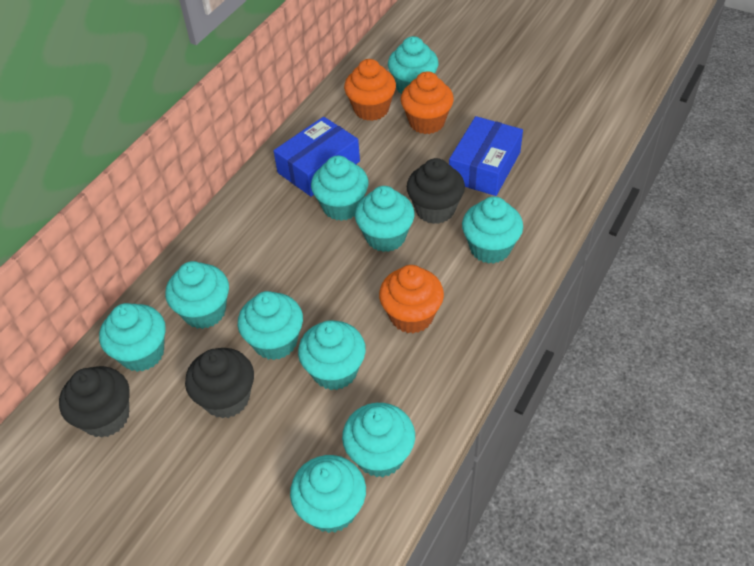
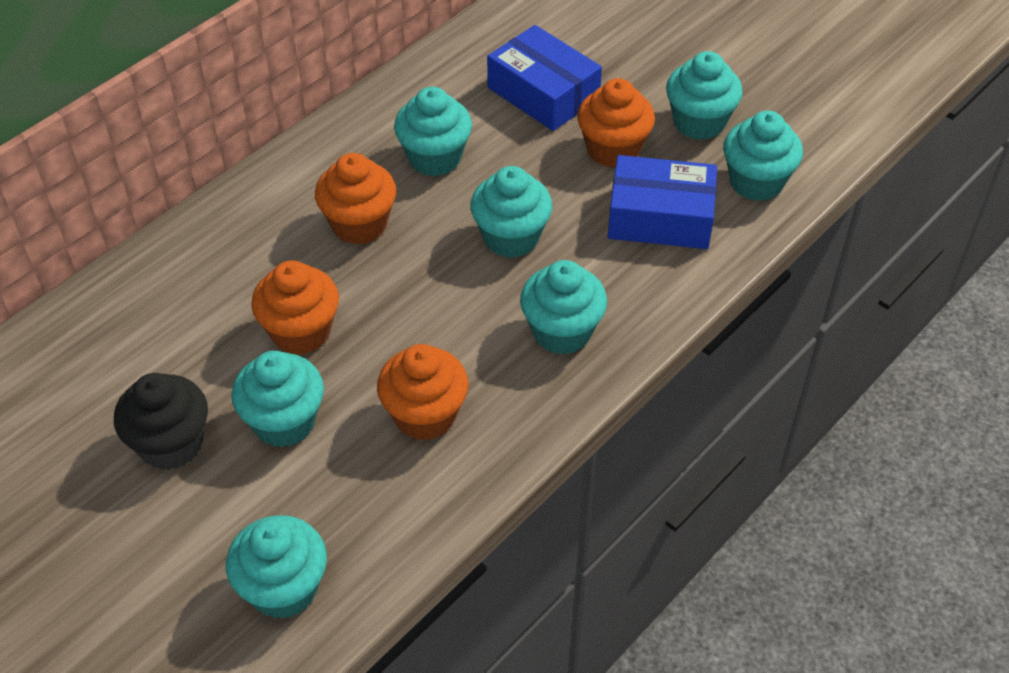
black cupcake: 3 -> 1
orange cupcake: 3 -> 4
turquoise cupcake: 10 -> 7

